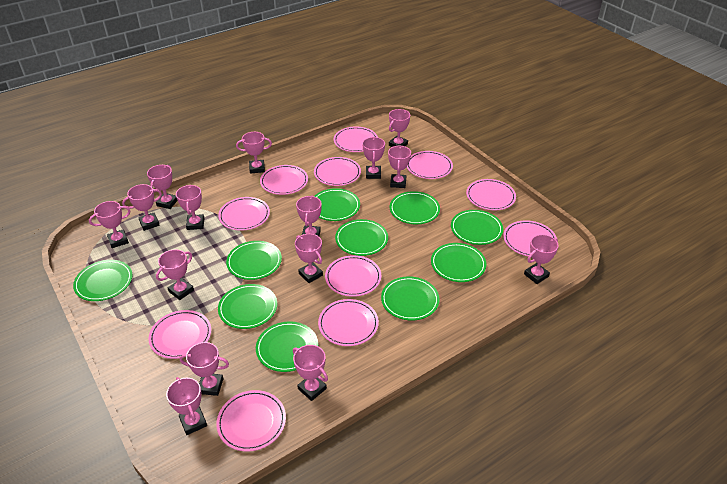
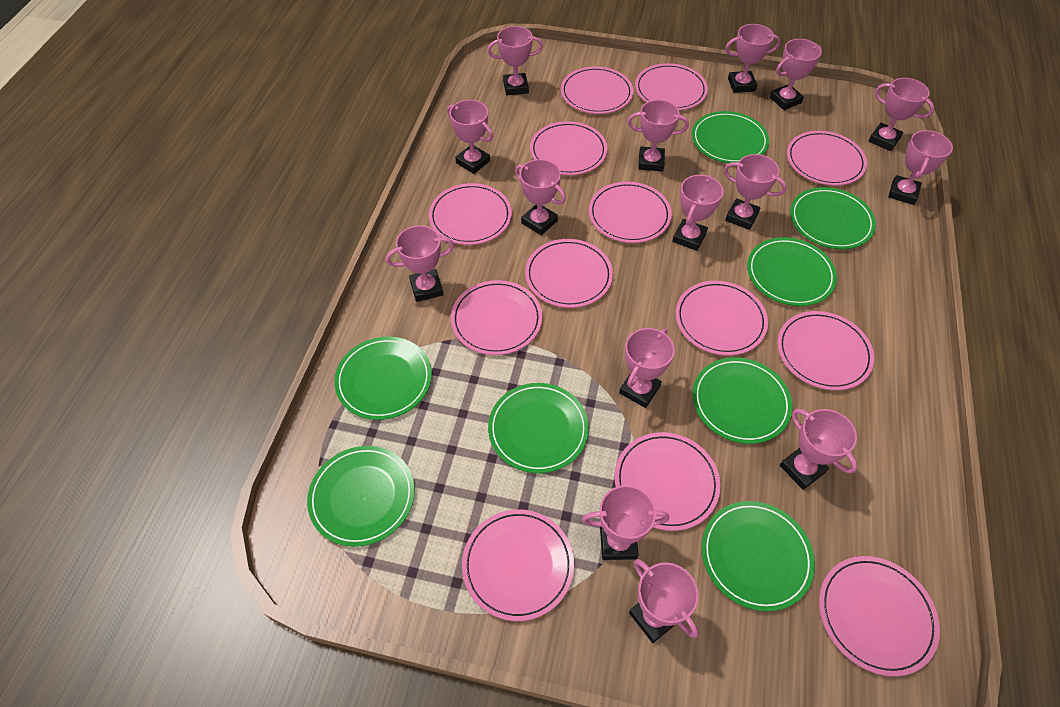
green plate: 10 -> 8
pink plate: 11 -> 13

